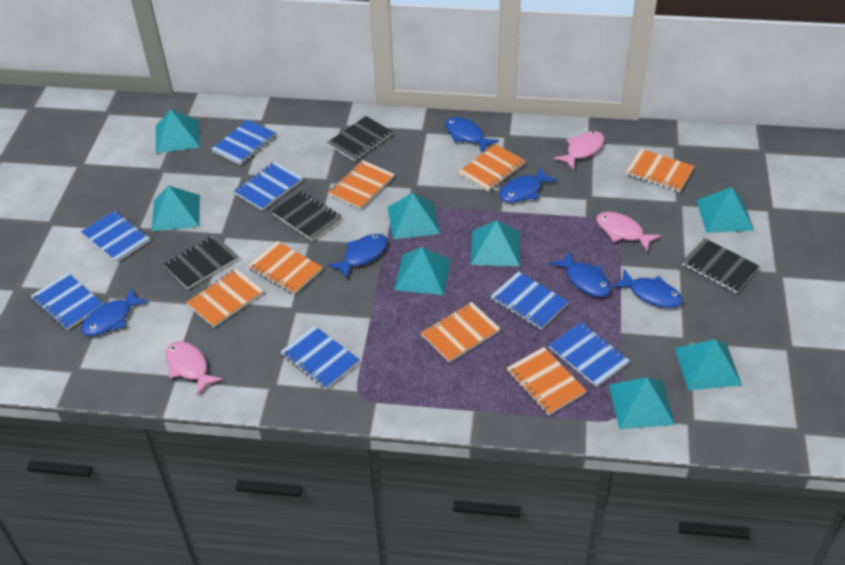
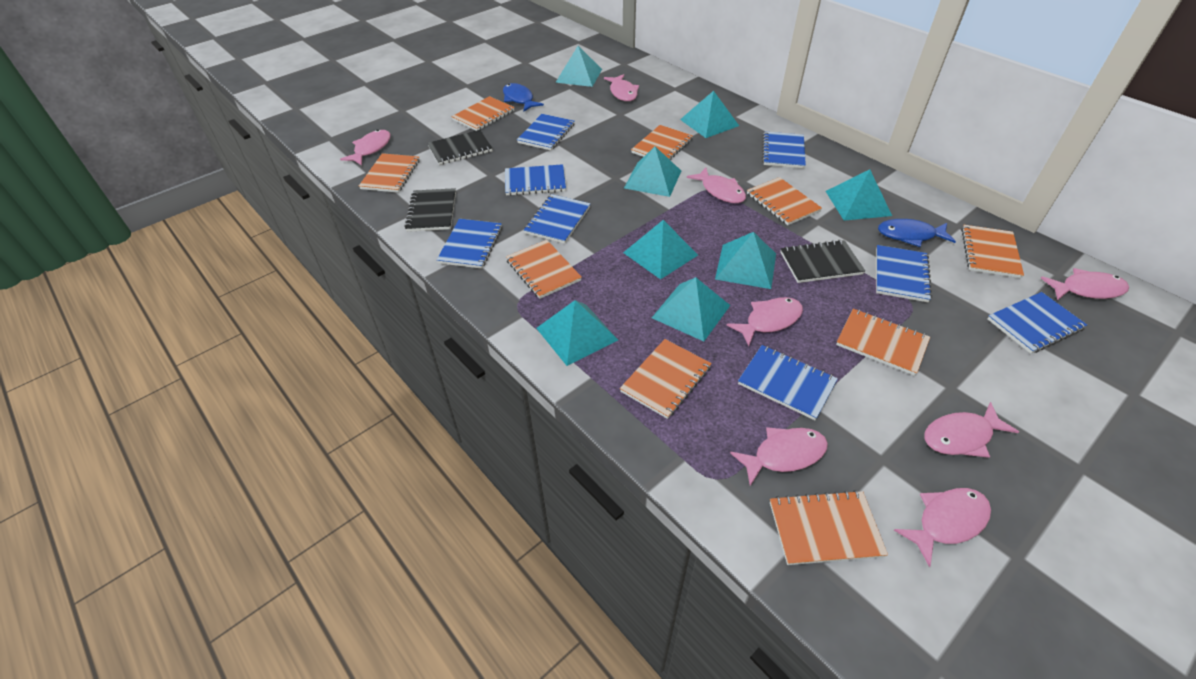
black notebook: 4 -> 3
blue fish: 6 -> 2
blue notebook: 7 -> 8
orange notebook: 7 -> 9
pink fish: 3 -> 8

